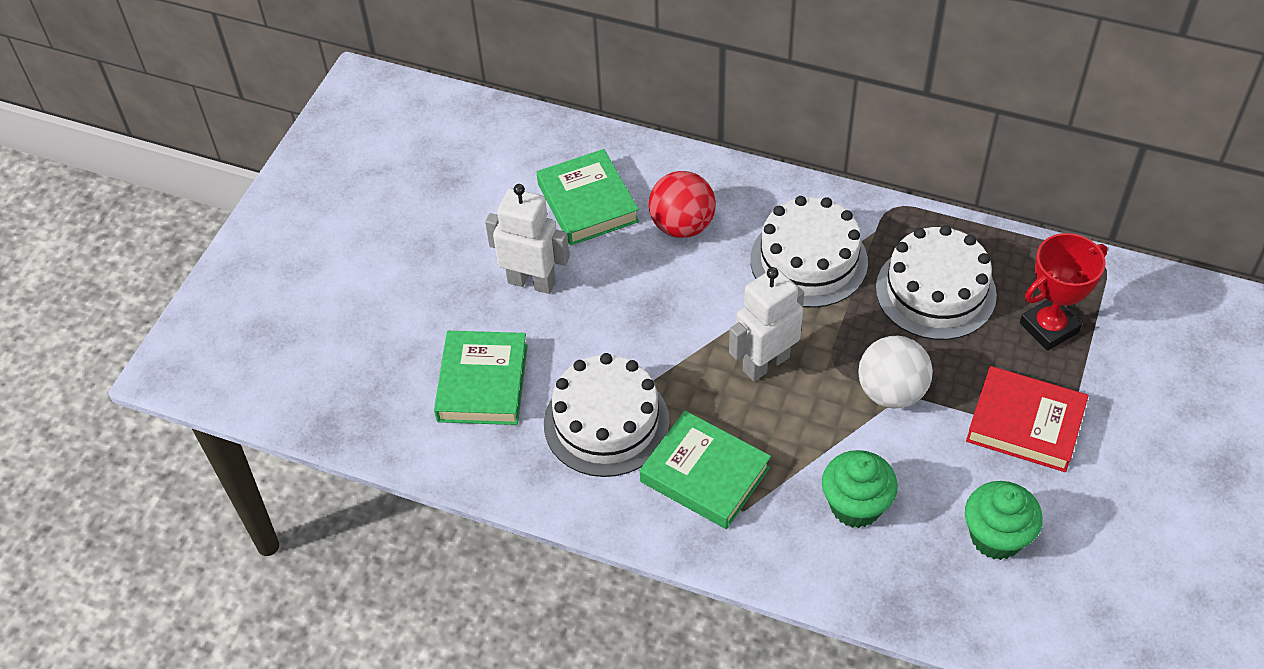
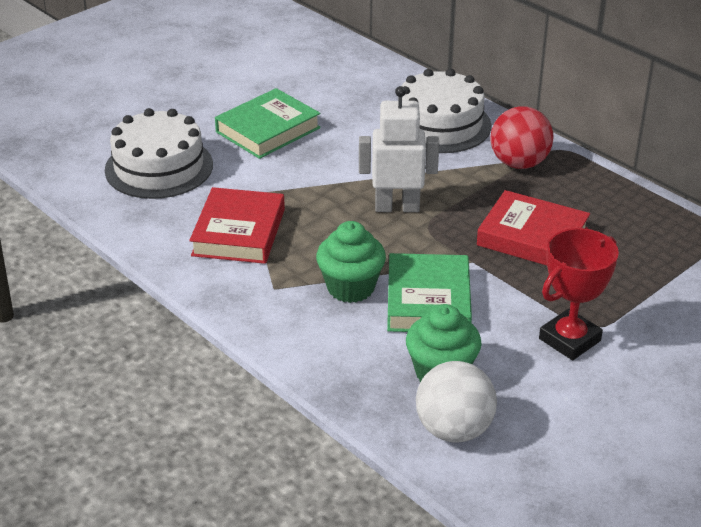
green book: 3 -> 2
red book: 1 -> 2
white cake: 3 -> 2
white robot: 2 -> 1

